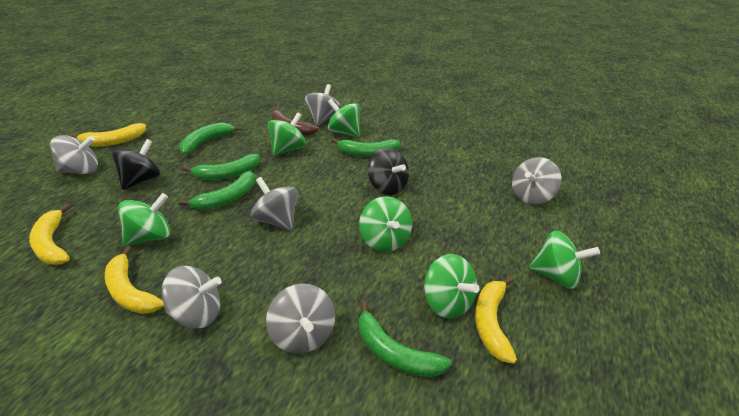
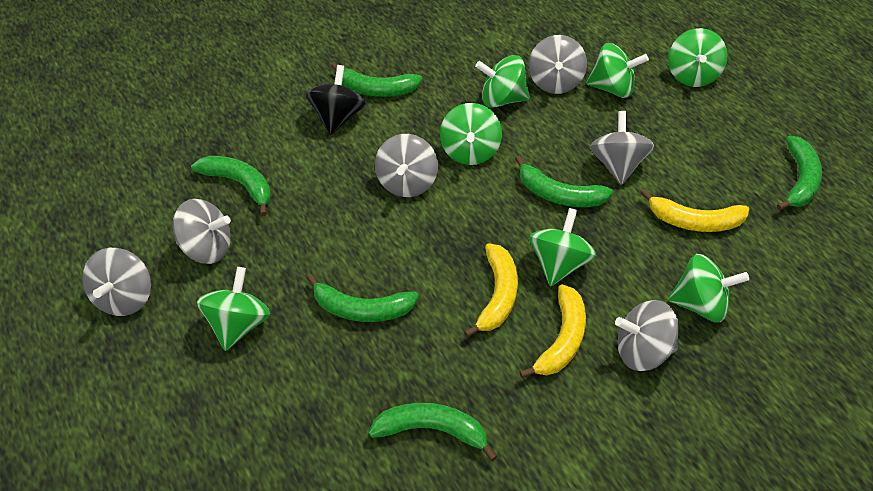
black spinning top: 2 -> 1
brown banana: 1 -> 0
green banana: 5 -> 6
green spinning top: 6 -> 7
yellow banana: 4 -> 3

